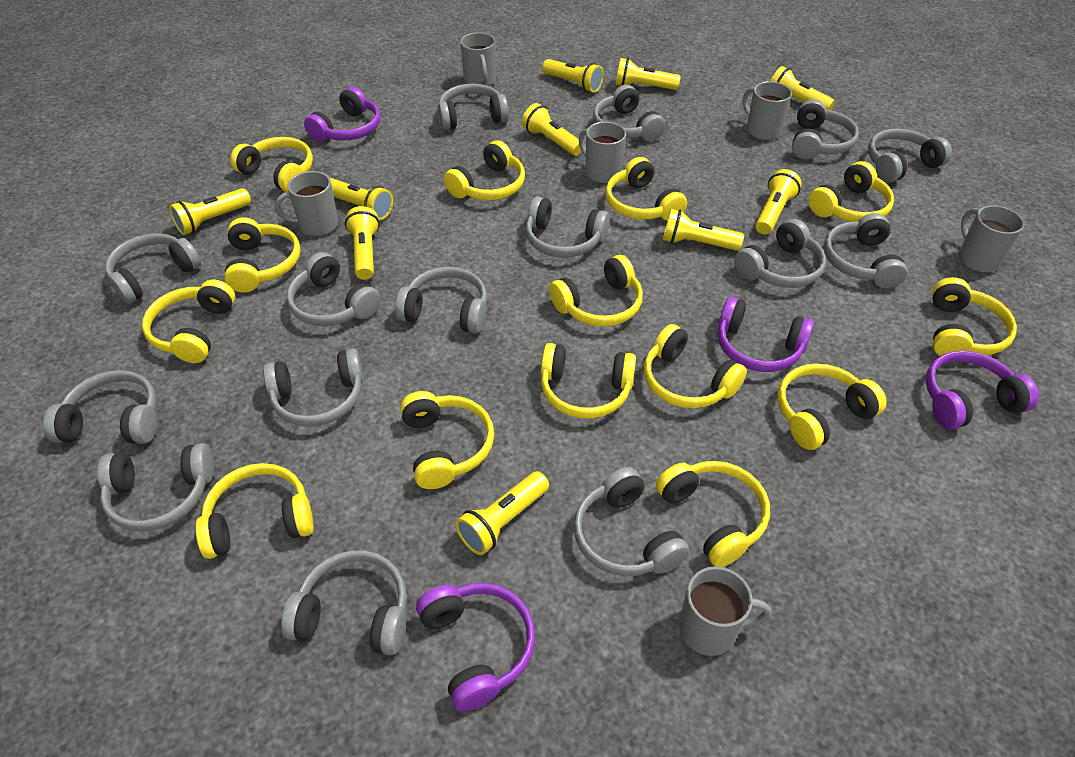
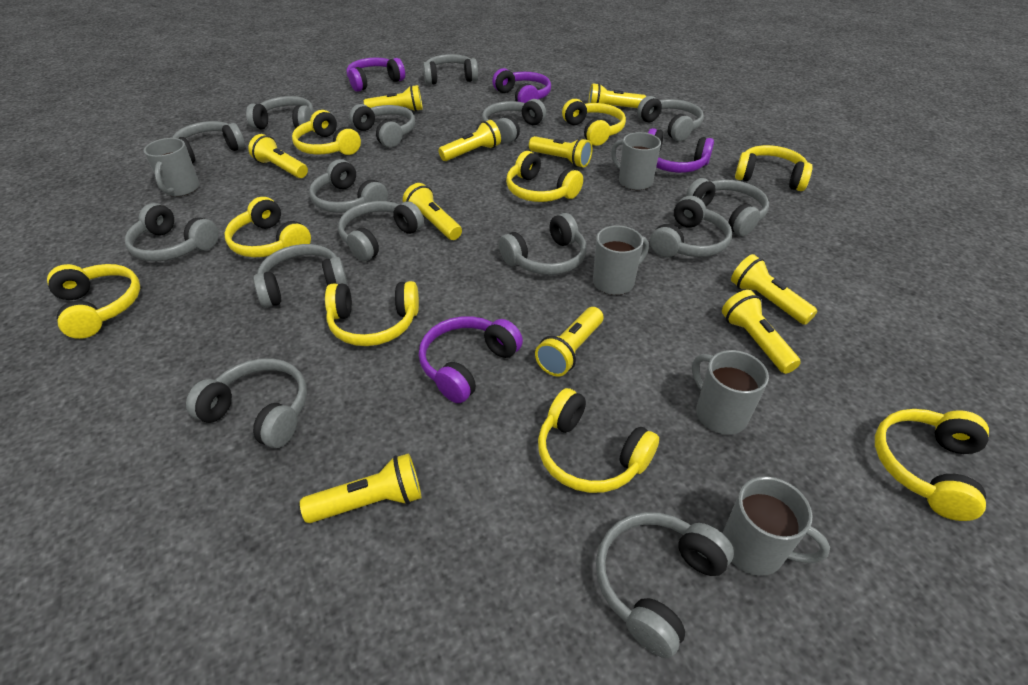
grey mug: 6 -> 5
yellow headphones: 14 -> 9

